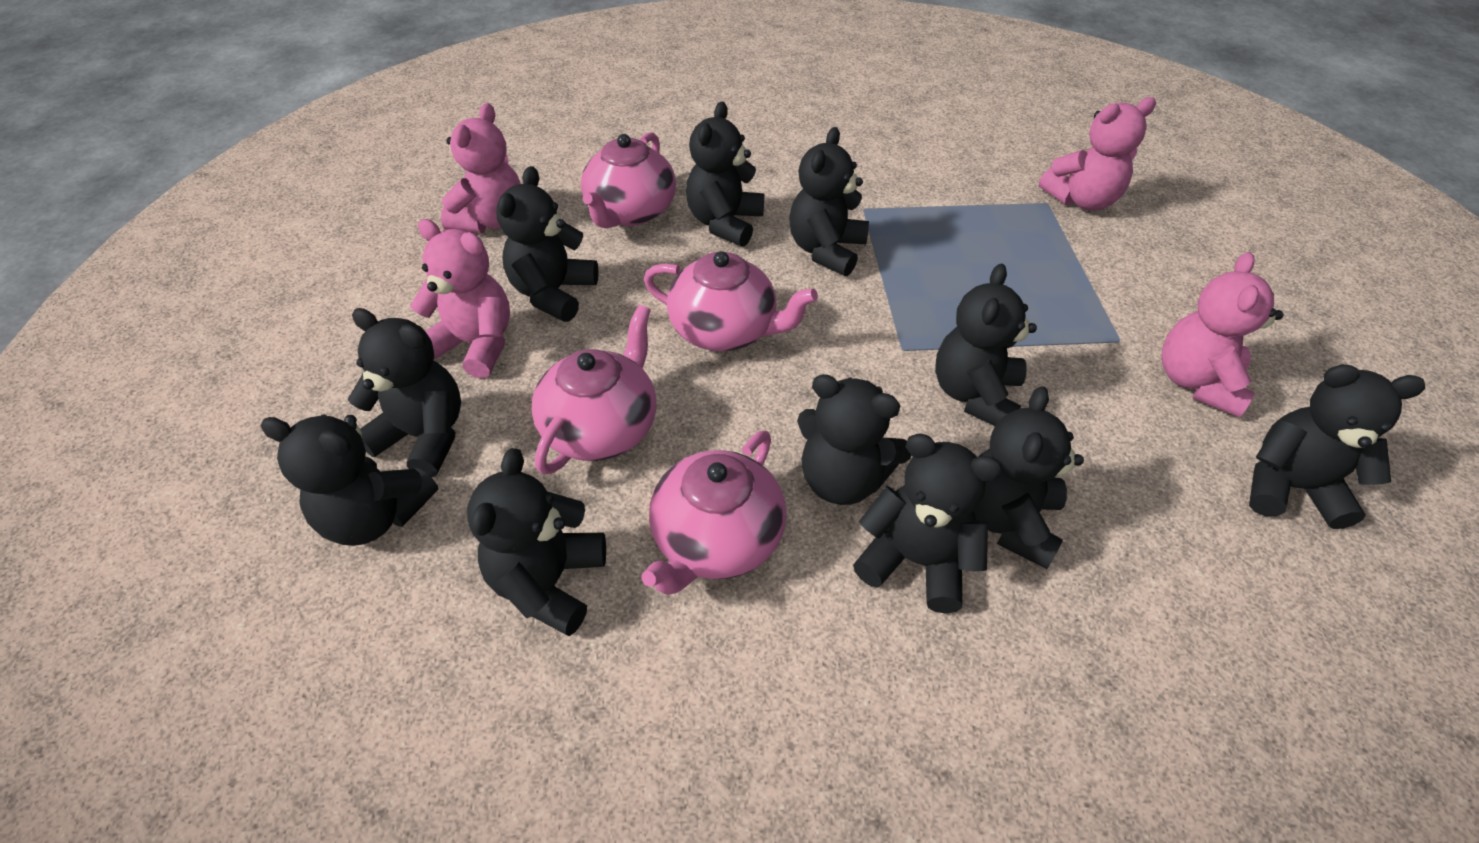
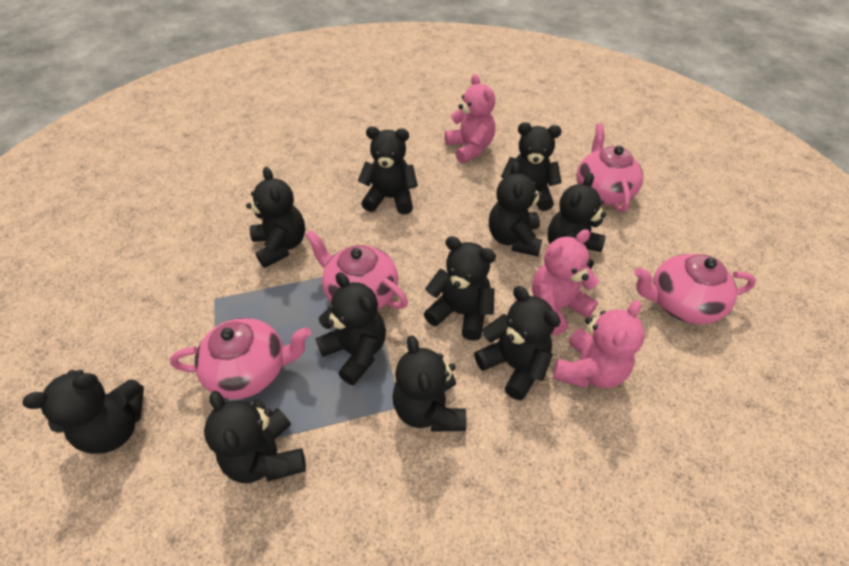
pink teddy bear: 4 -> 3

